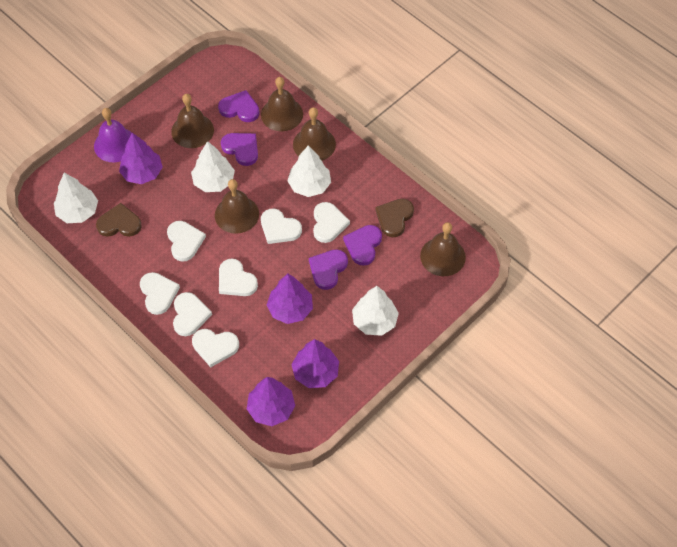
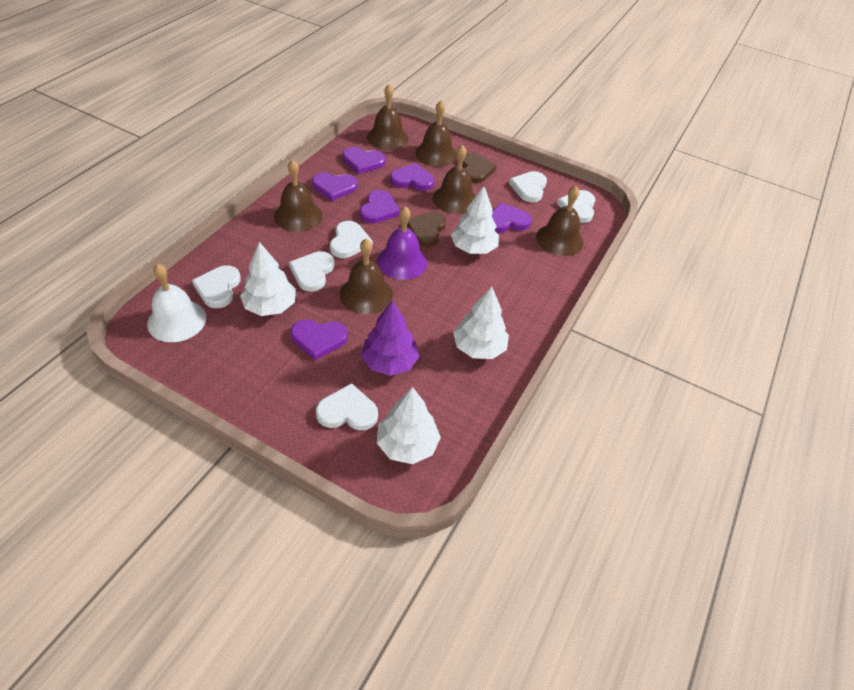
brown bell: 5 -> 6
purple heart: 4 -> 6
purple tree: 4 -> 1
white bell: 0 -> 1
white heart: 7 -> 6

